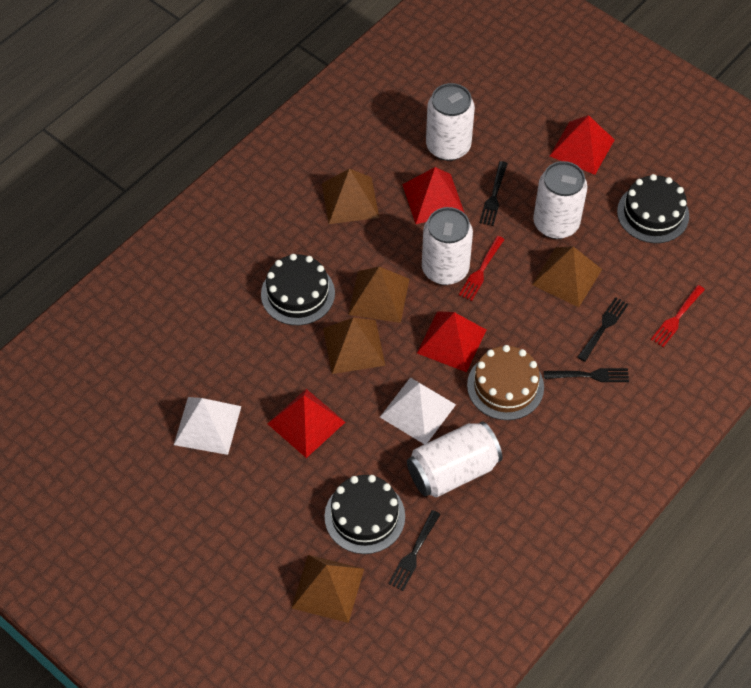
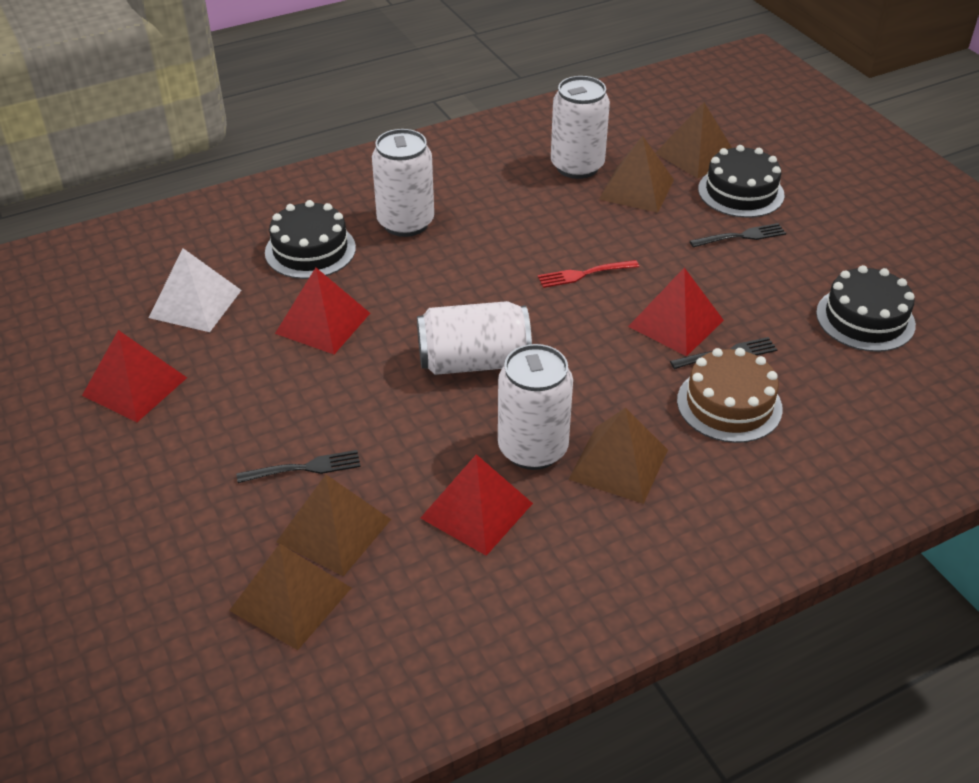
black fork: 4 -> 3
red fork: 2 -> 1
white pyramid: 2 -> 1

